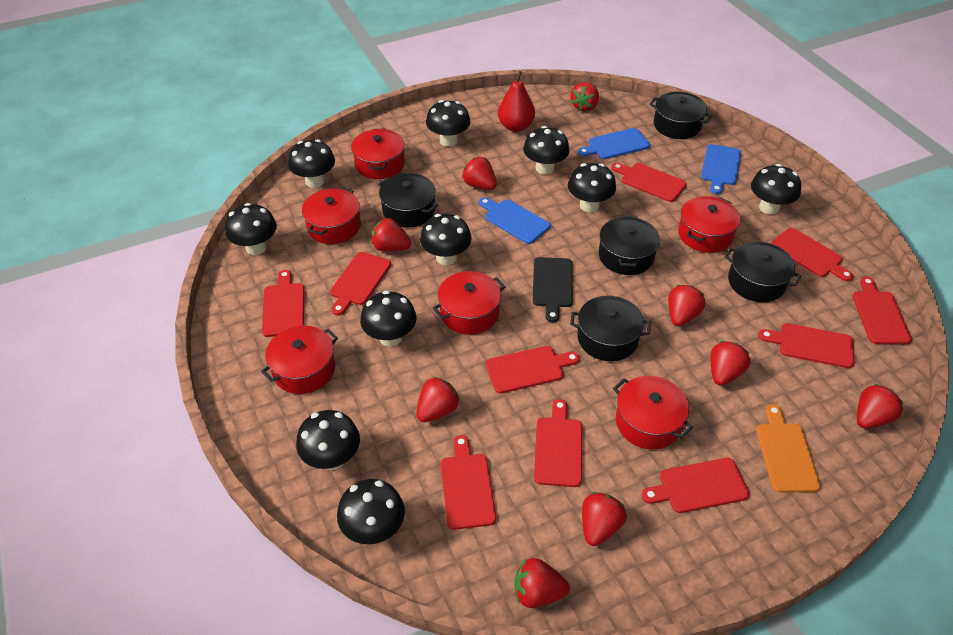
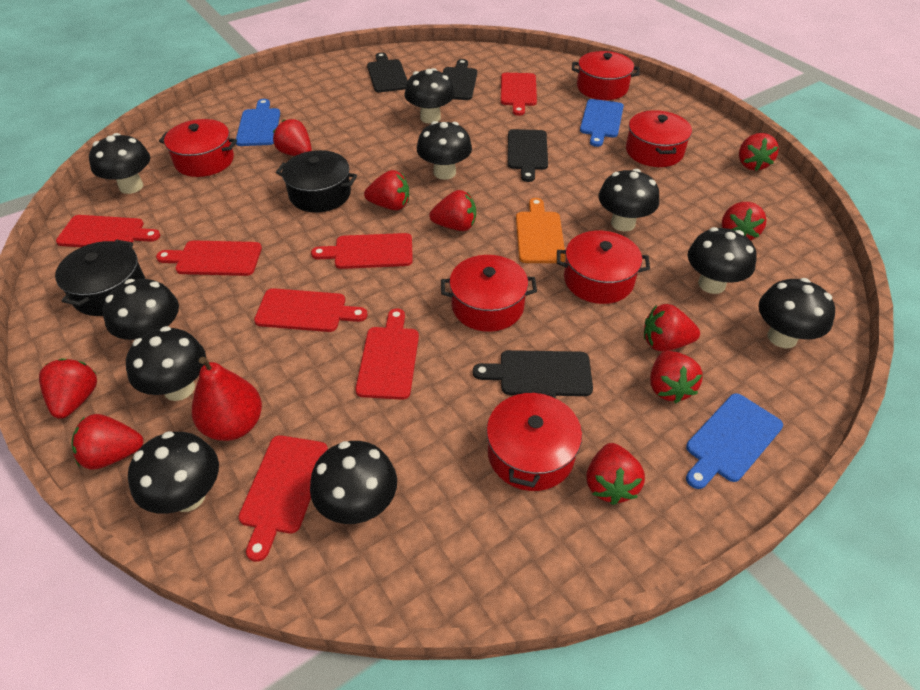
black cutting board: 1 -> 4
black pot: 5 -> 2
red cutting board: 10 -> 7
red strawberry: 9 -> 10

